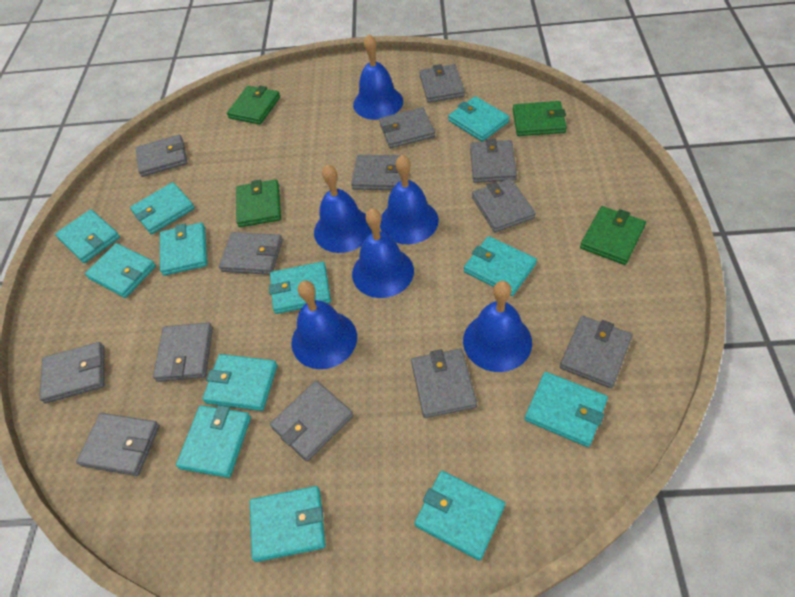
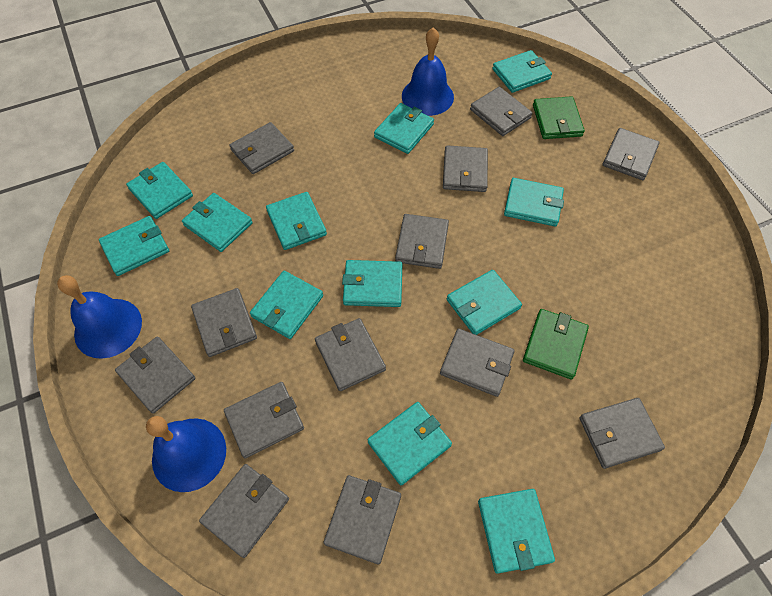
blue bell: 6 -> 3
green wallet: 4 -> 2

